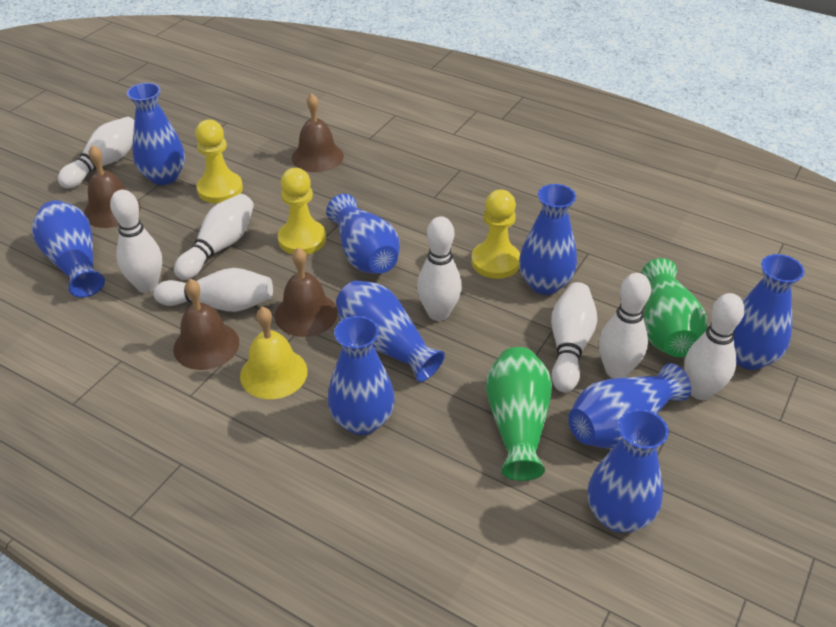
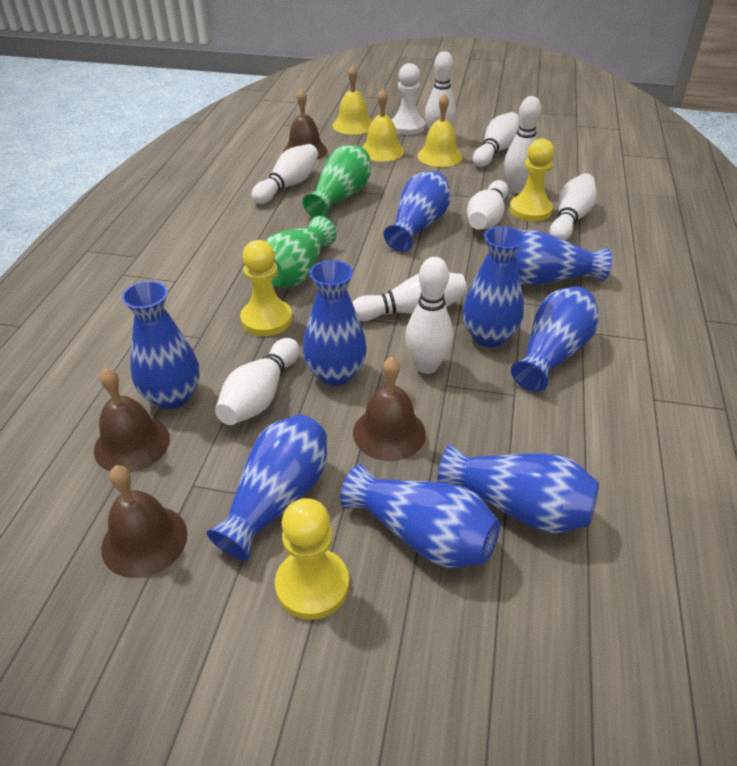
white bowling pin: 8 -> 9
white pawn: 0 -> 1
yellow bell: 1 -> 3

